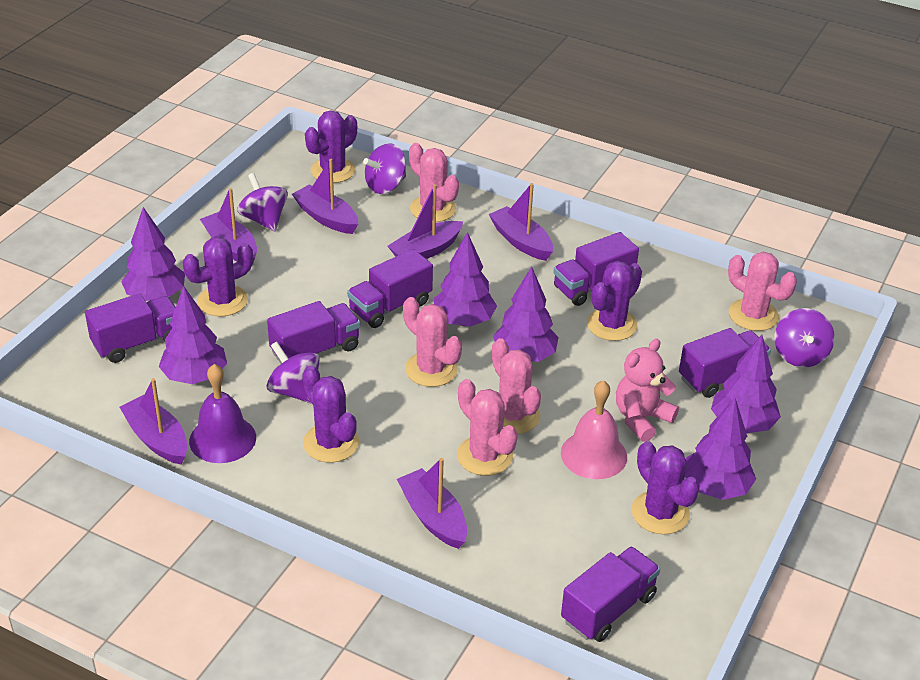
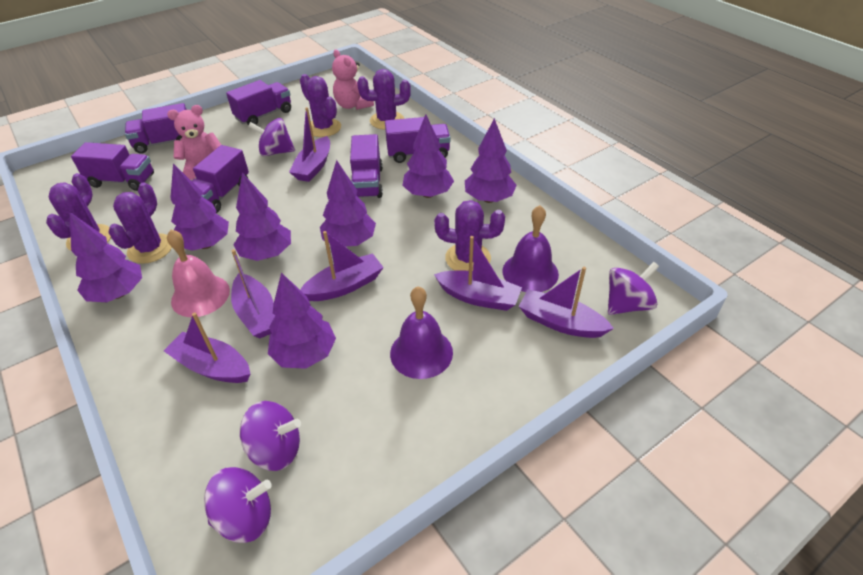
pink cactus: 5 -> 0
pink teddy bear: 1 -> 2
purple bell: 1 -> 2
purple tree: 6 -> 7

